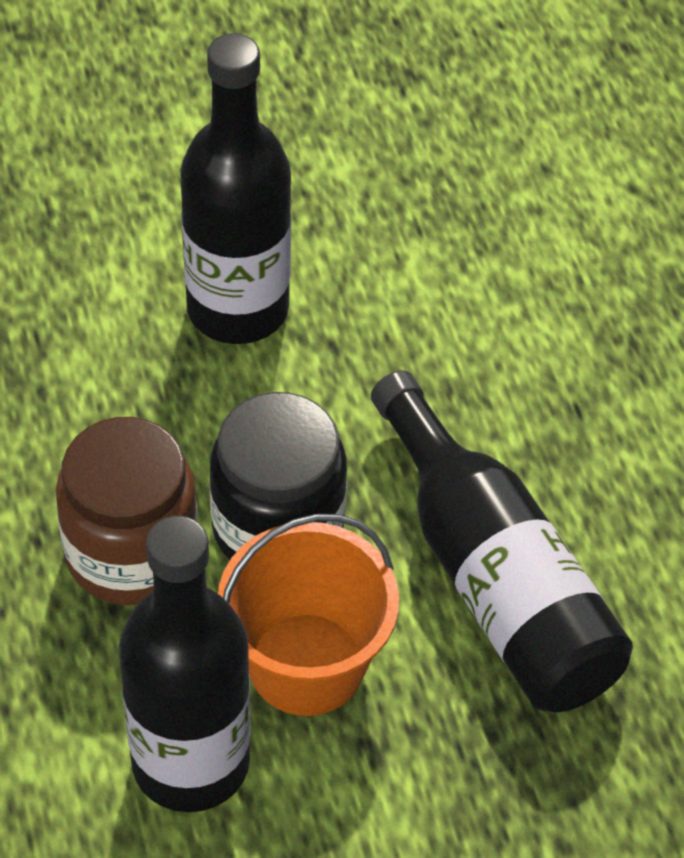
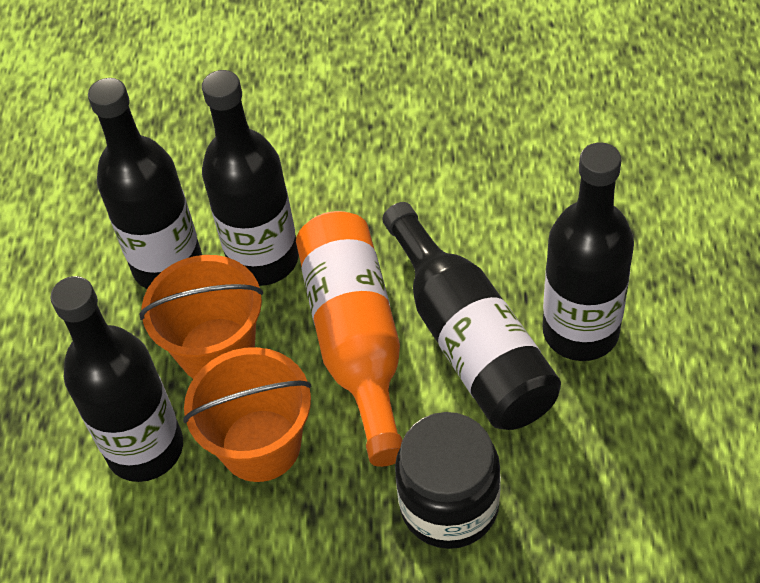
black bottle: 3 -> 5
brown jar: 1 -> 0
orange bottle: 0 -> 1
orange bucket: 1 -> 2

